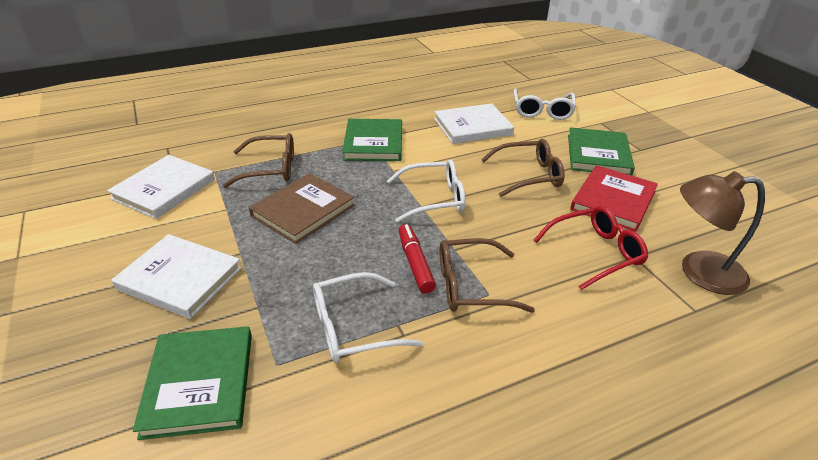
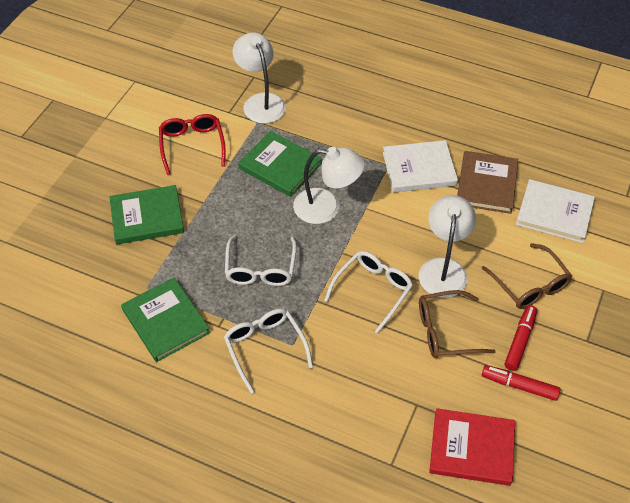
brown glasses: 3 -> 2
brown lamp: 1 -> 0
red marker: 1 -> 2
white book: 3 -> 2
white lamp: 0 -> 3

